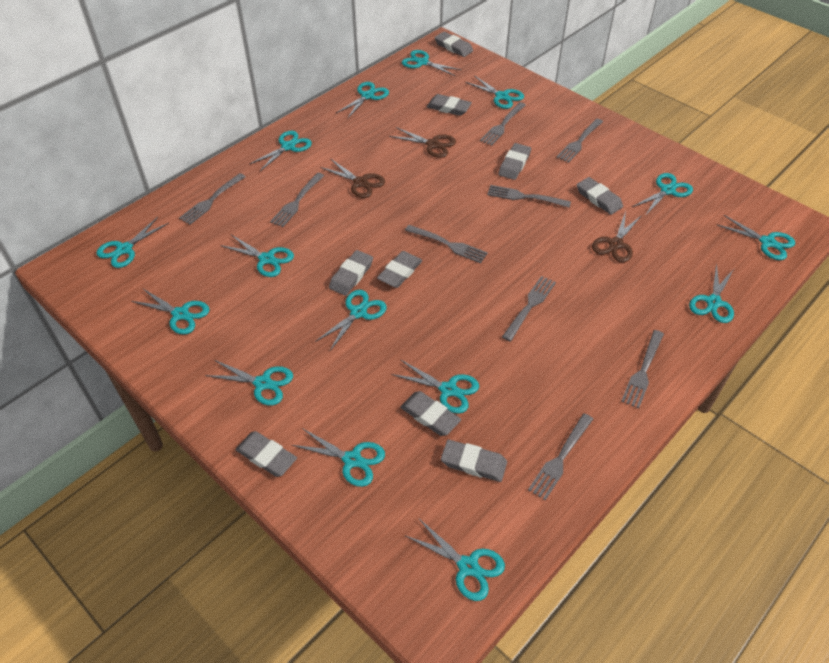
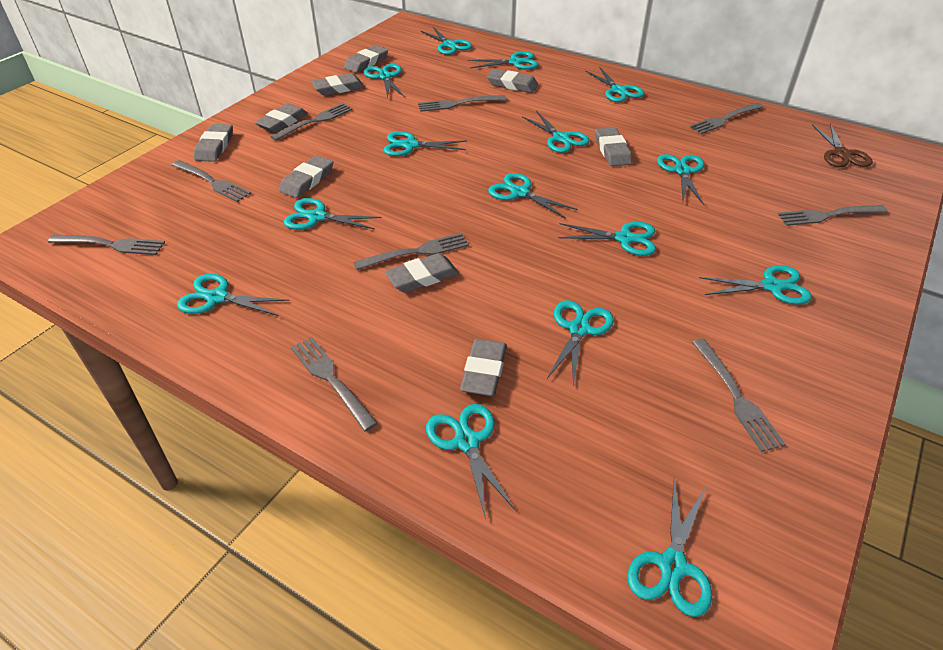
brown scissors: 3 -> 1

